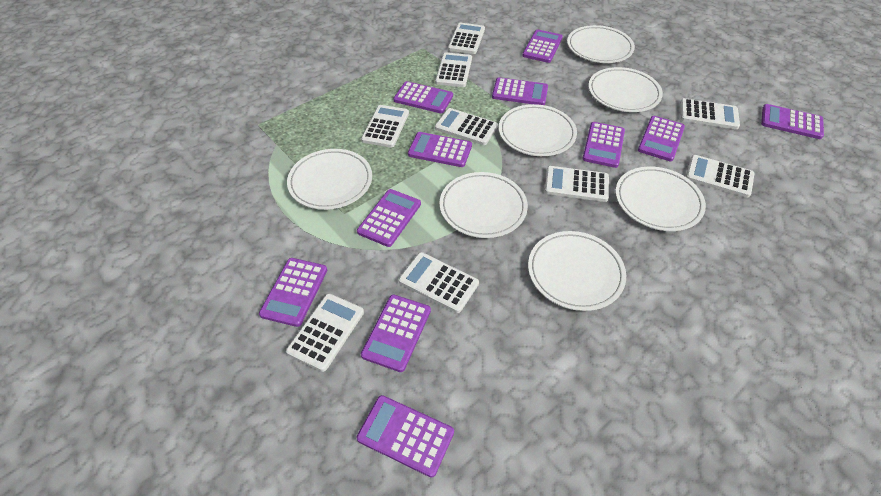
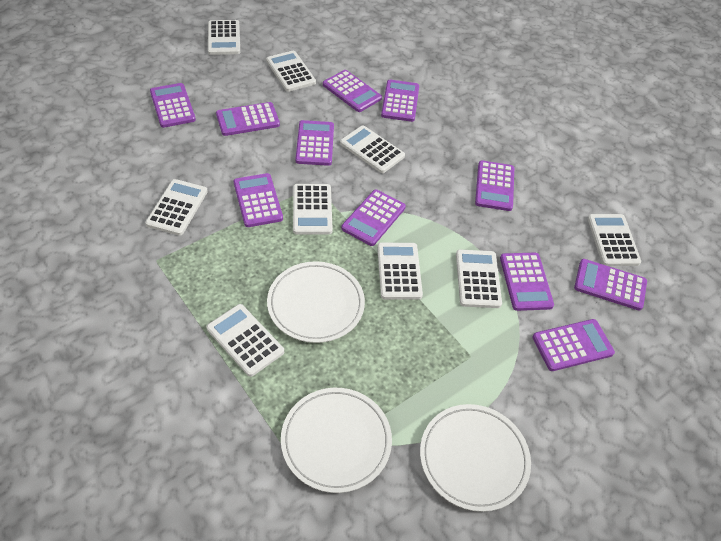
white plate: 7 -> 3

